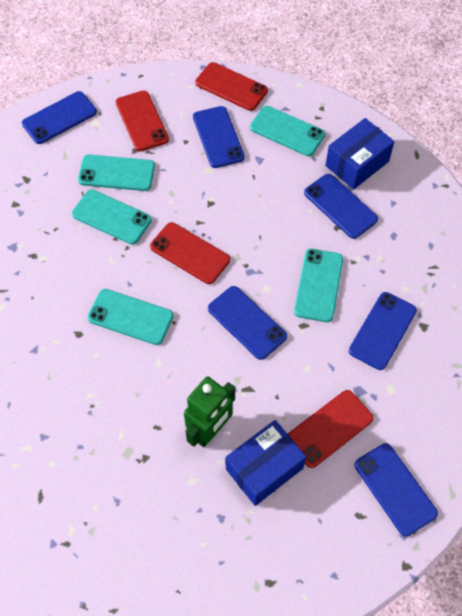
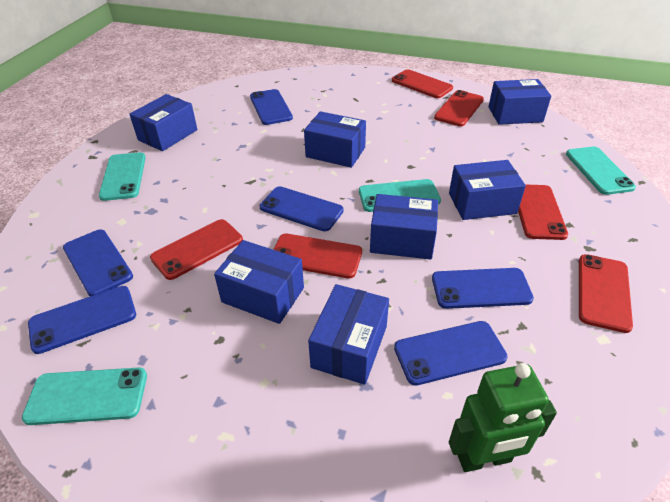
blue box: 2 -> 7
red phone: 4 -> 6
turquoise phone: 5 -> 4

